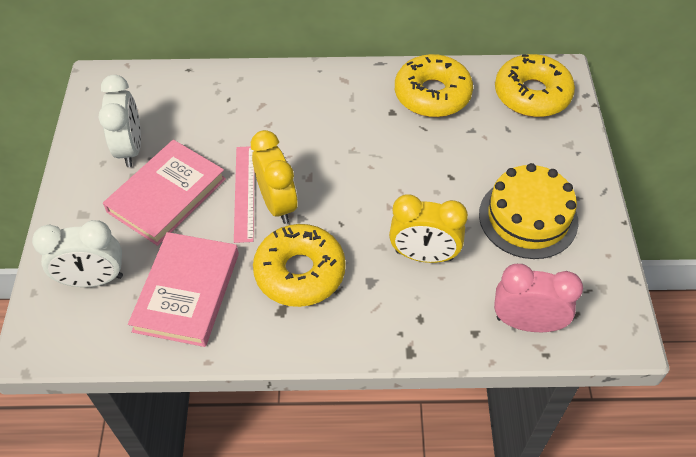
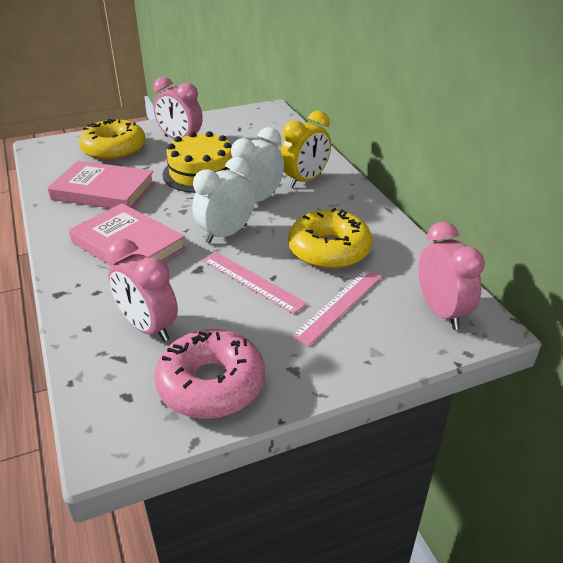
pink clock: 1 -> 3
pink donut: 0 -> 1
pink ruler: 1 -> 2
yellow clock: 2 -> 1
yellow donut: 3 -> 2

